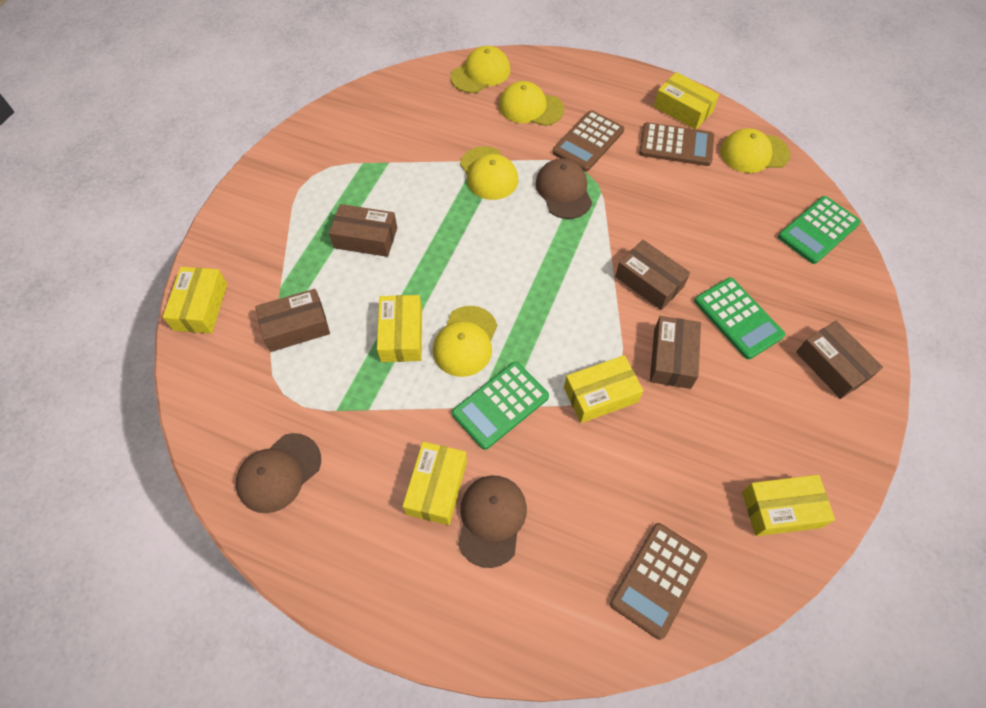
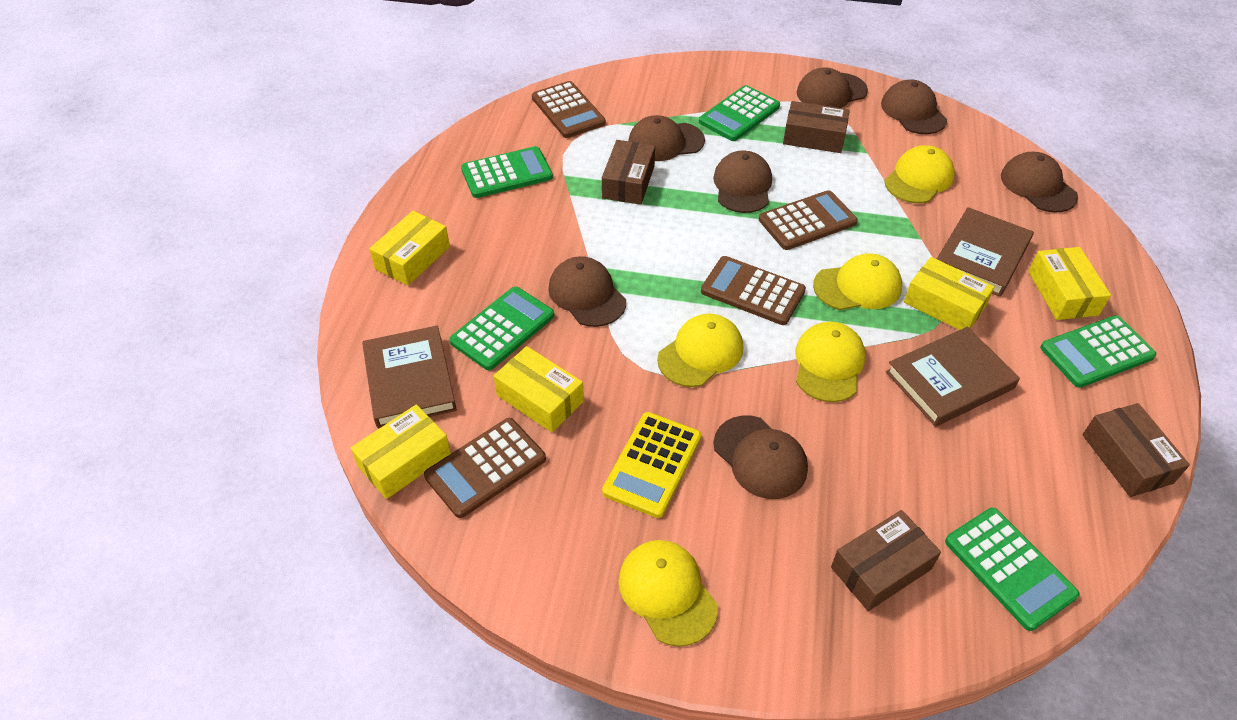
brown book: 0 -> 3
brown box: 5 -> 4
brown calculator: 3 -> 4
brown cap: 3 -> 7
green calculator: 3 -> 5
yellow box: 6 -> 5
yellow calculator: 0 -> 1

